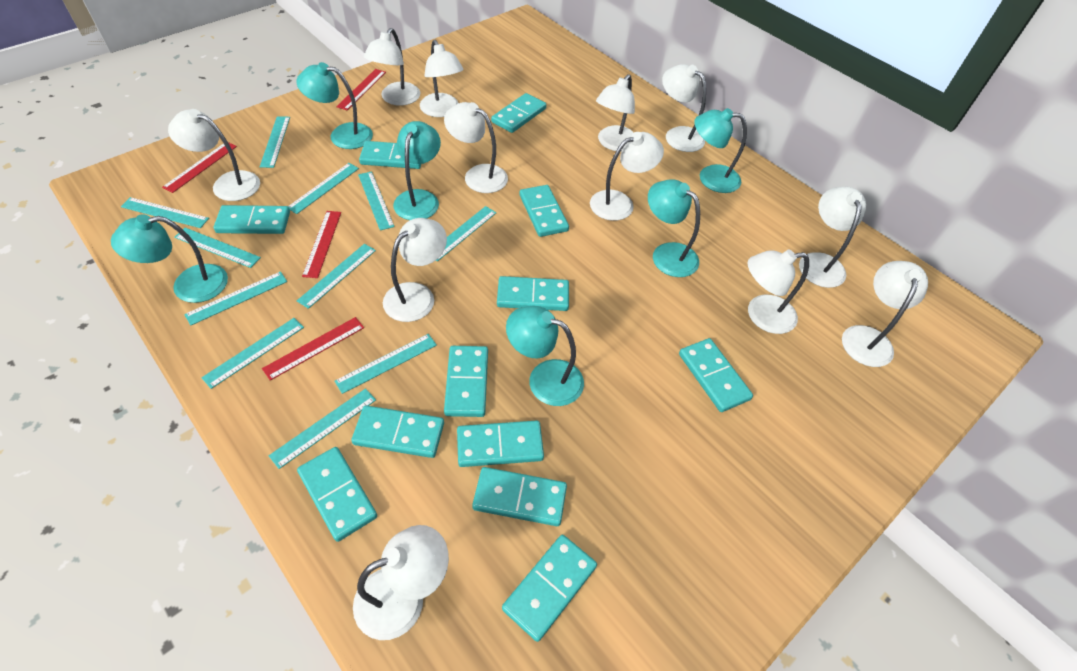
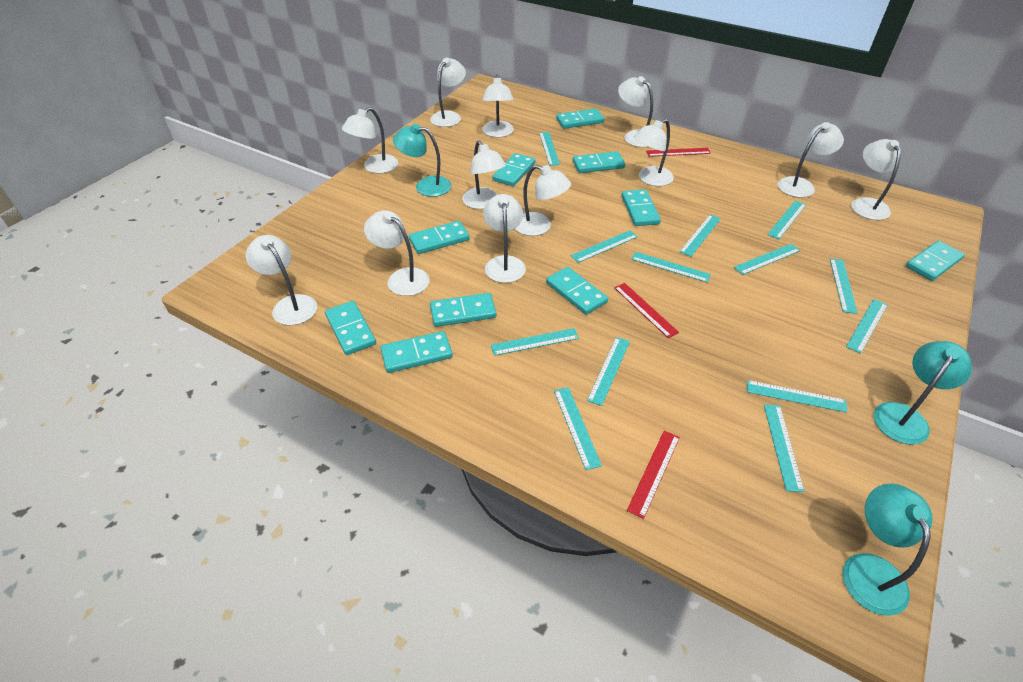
red ruler: 4 -> 3
turquoise domino: 12 -> 10
turquoise lamp: 6 -> 3
turquoise ruler: 11 -> 13

